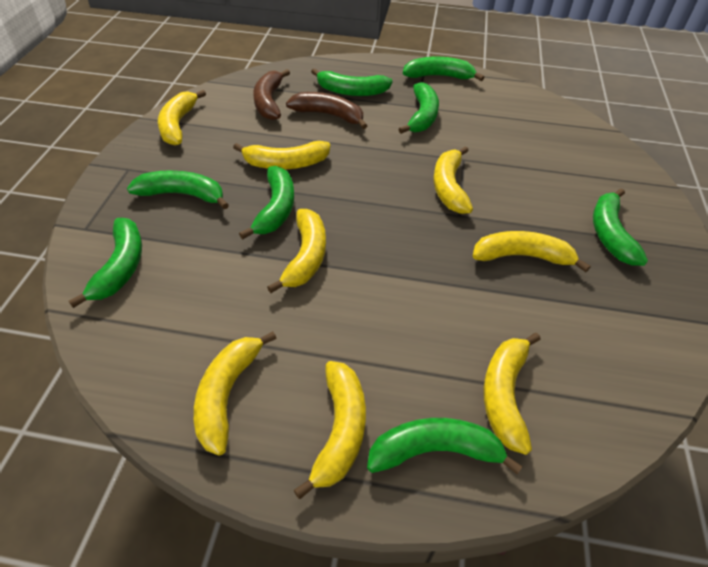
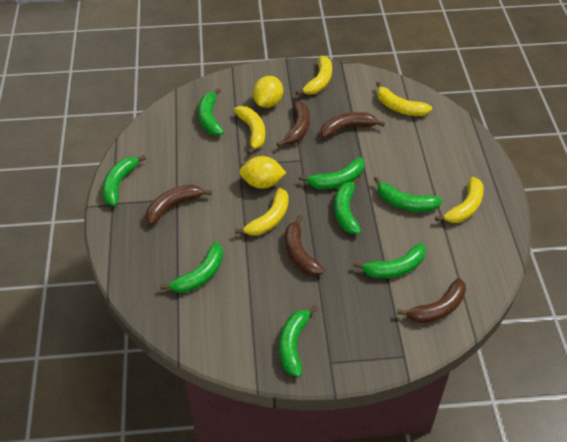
brown banana: 2 -> 5
yellow banana: 8 -> 5
yellow lemon: 0 -> 2

